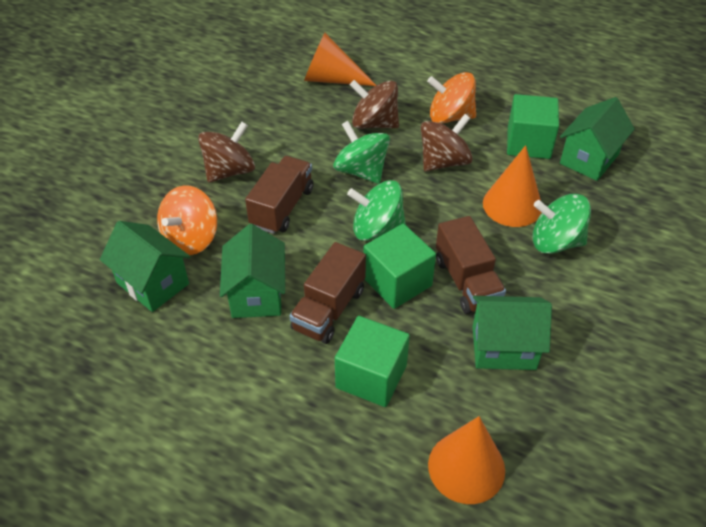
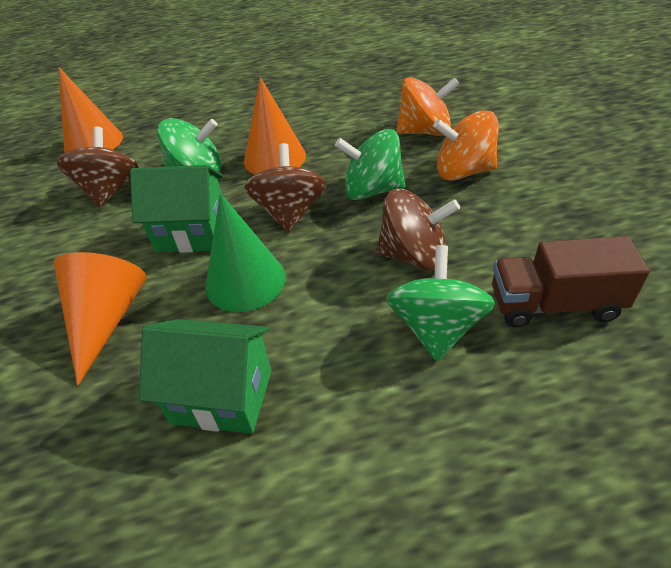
brown truck: 3 -> 1
green cone: 0 -> 1
green cube: 3 -> 0
green house: 4 -> 2

